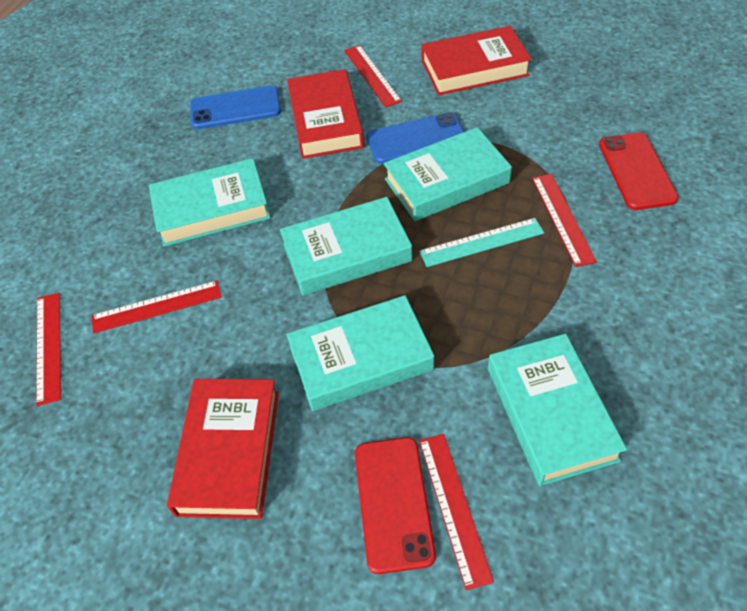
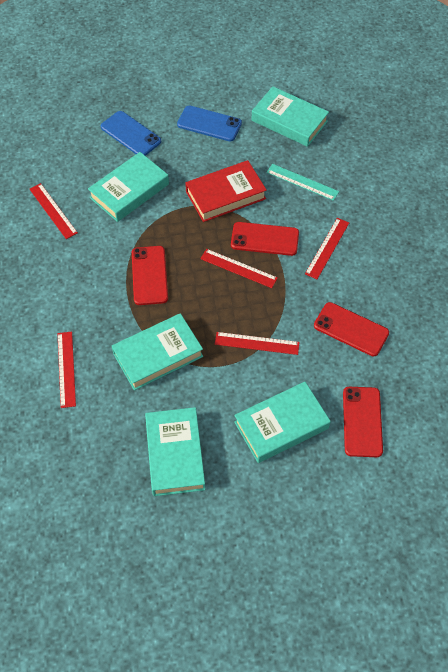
red book: 3 -> 1
red phone: 2 -> 4

